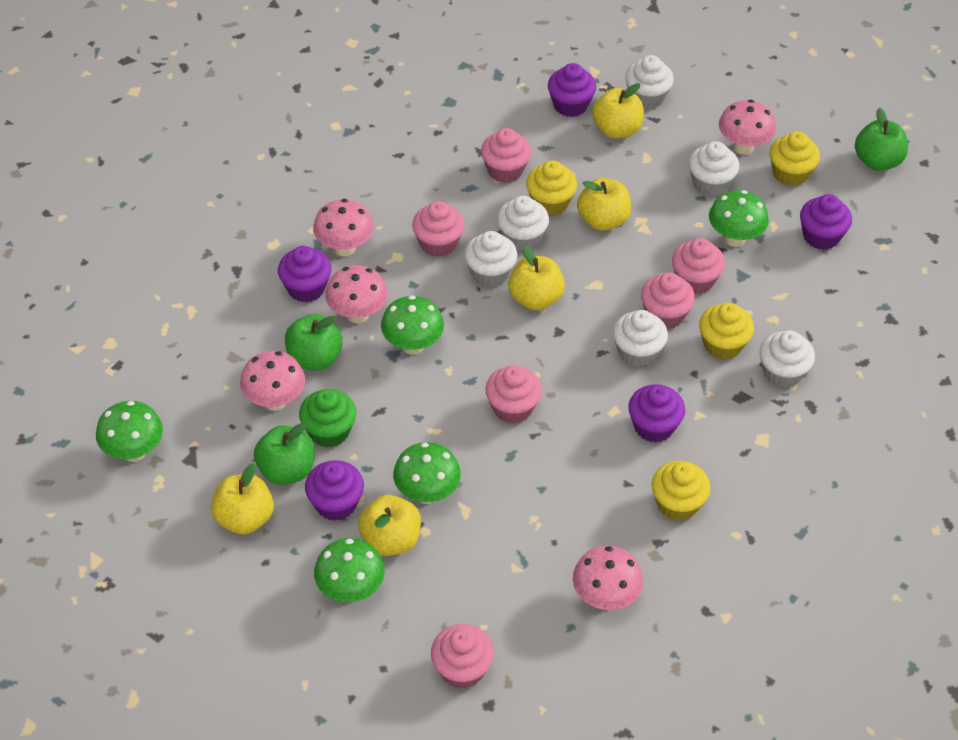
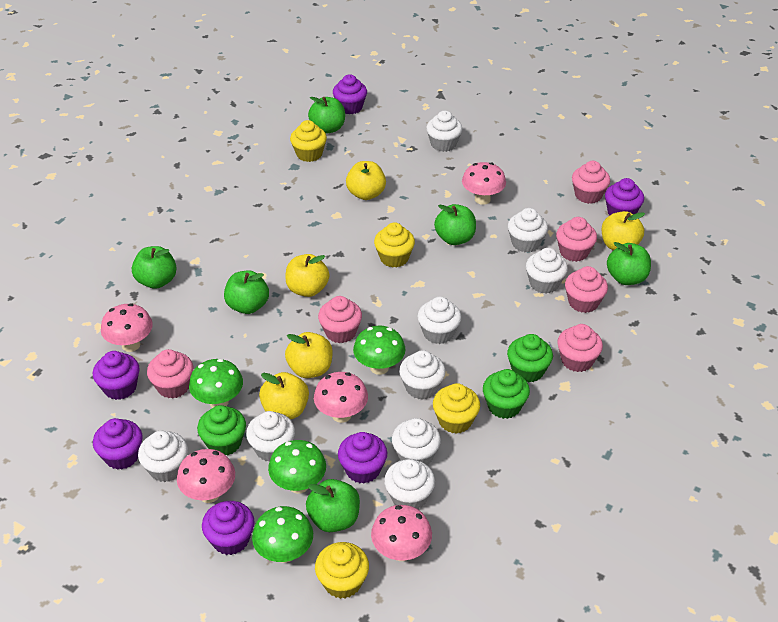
green apple: 3 -> 6
green cupcake: 1 -> 3
green mushroom: 5 -> 4
purple cupcake: 5 -> 6
white cupcake: 6 -> 9

